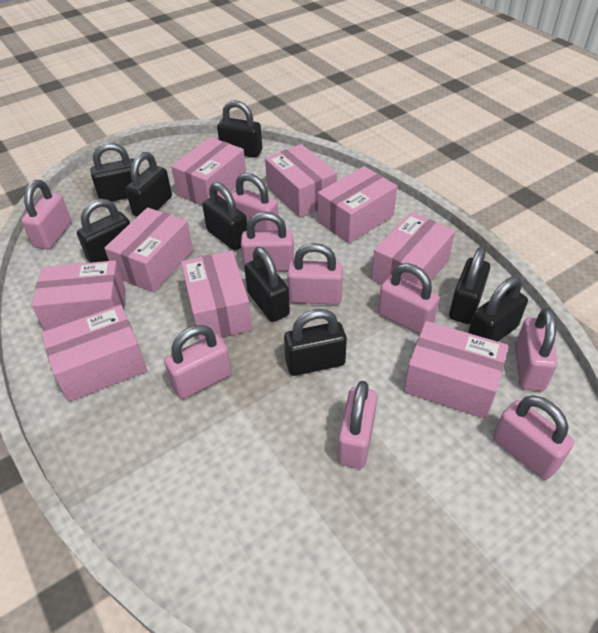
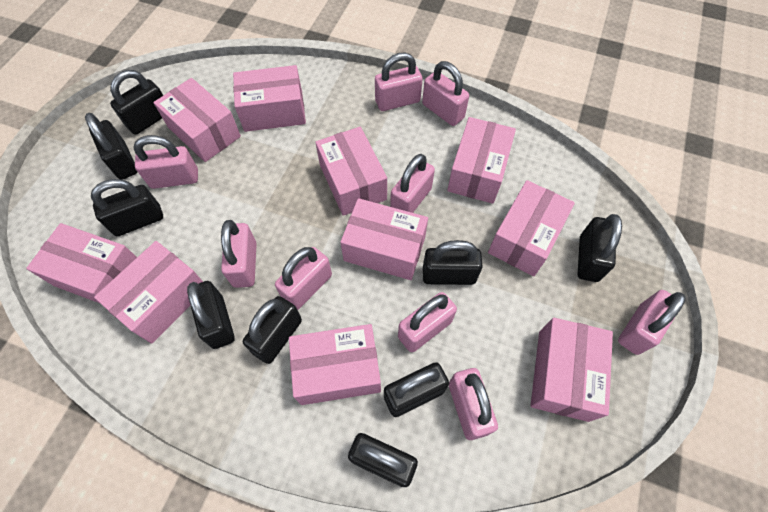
pink box: 9 -> 10

